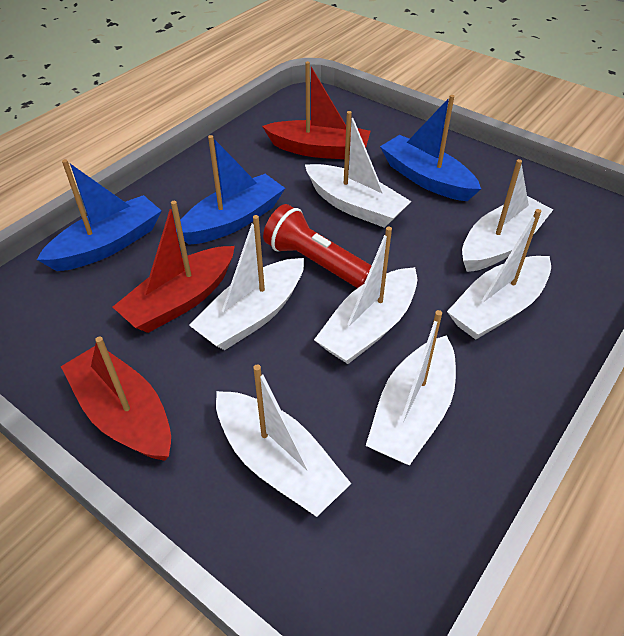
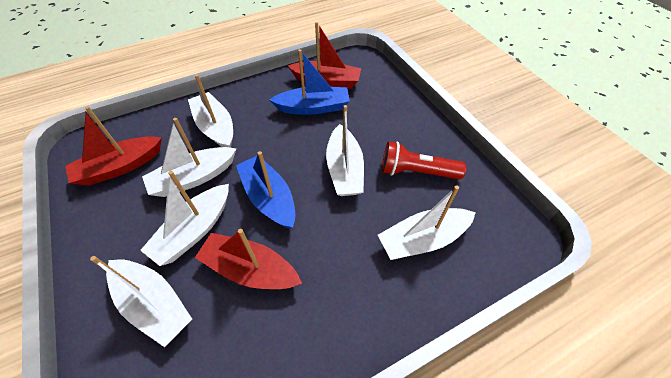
blue boat: 3 -> 2
white boat: 7 -> 6

